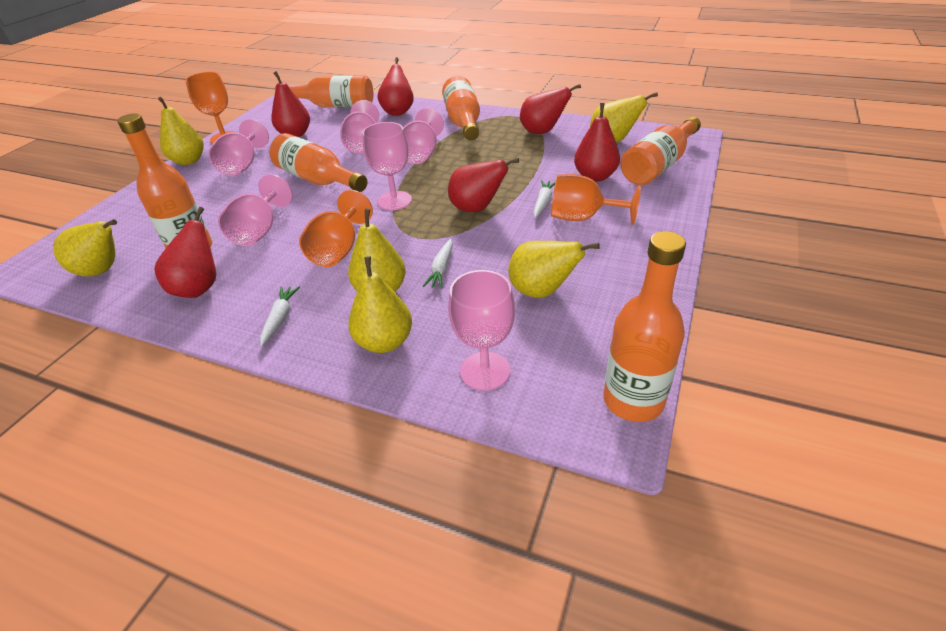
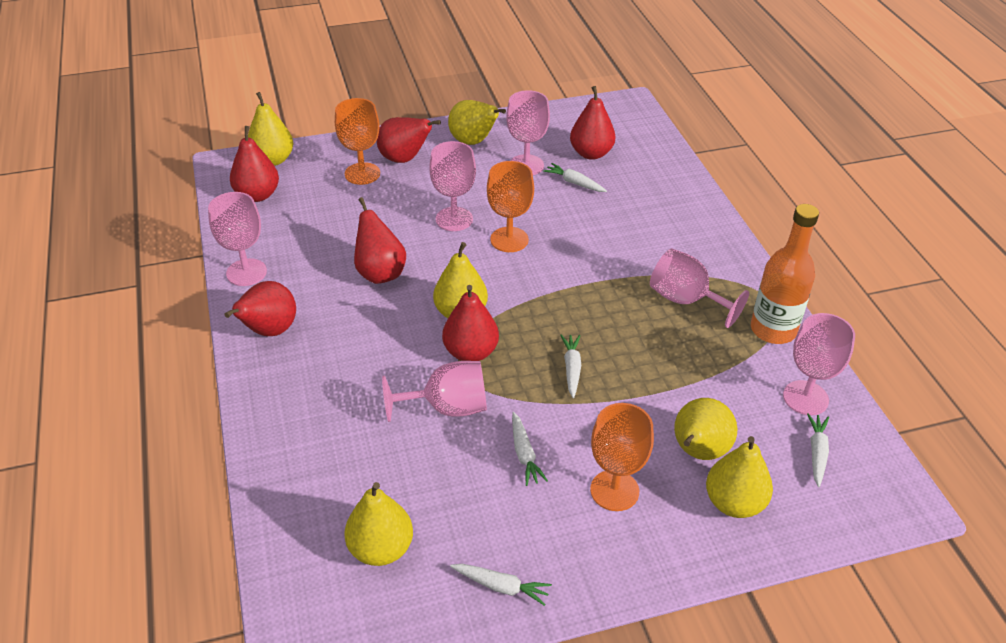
orange bottle: 6 -> 1
white carrot: 3 -> 5

